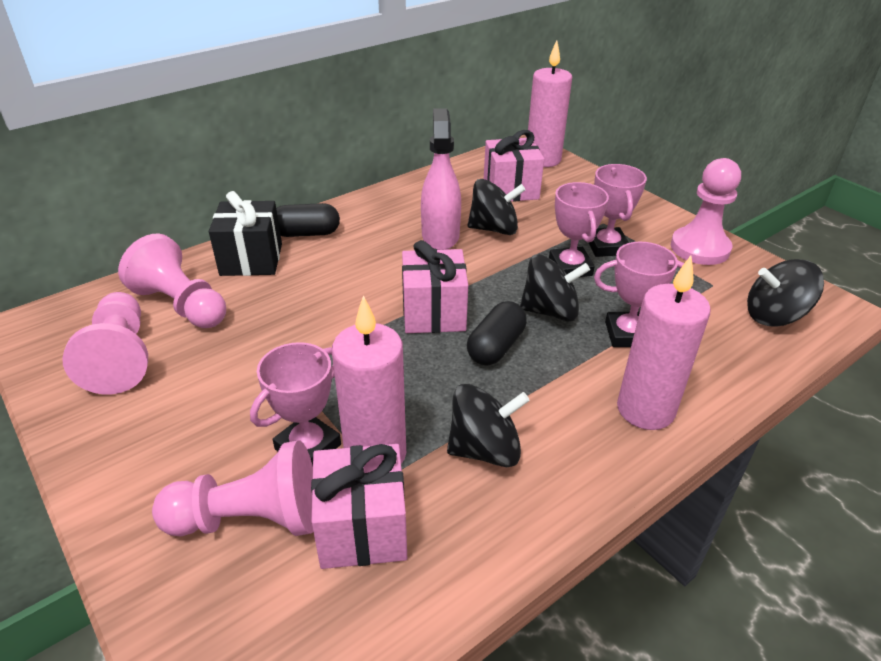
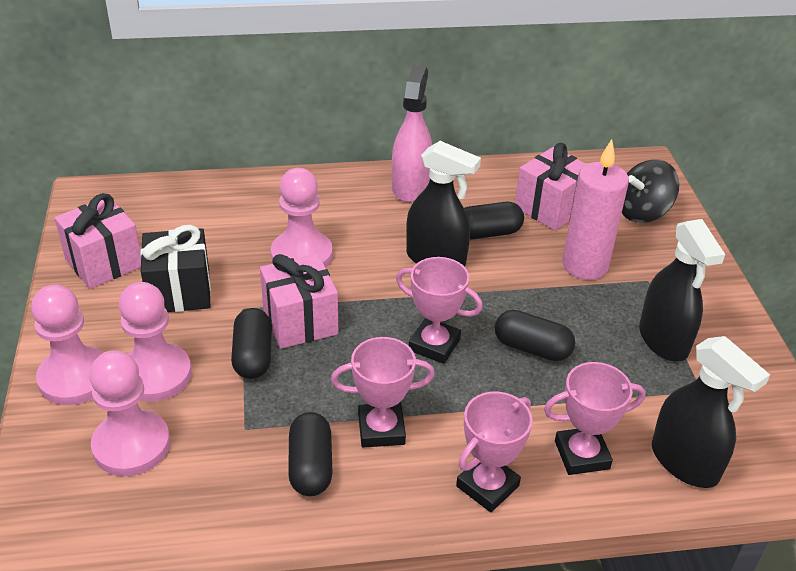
black capsule: 2 -> 4
black spinning top: 4 -> 1
black spray bottle: 0 -> 3
pink candle: 3 -> 1

